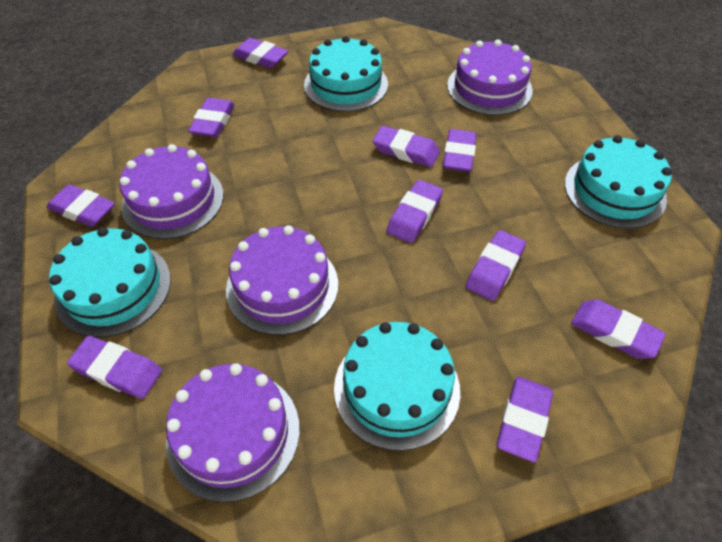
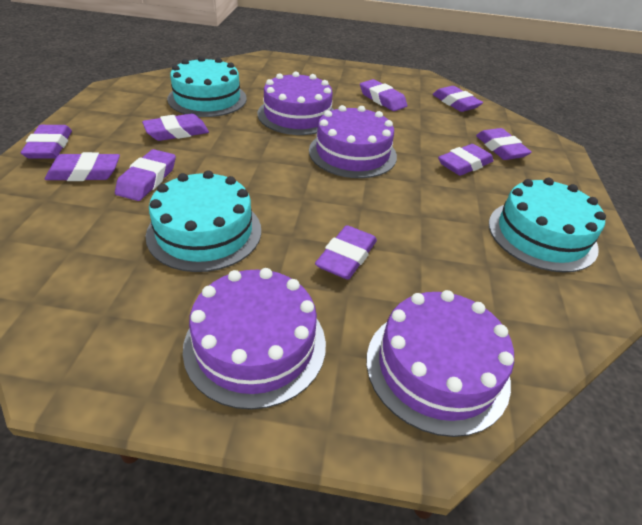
purple eraser: 10 -> 9
turquoise cake: 4 -> 3

